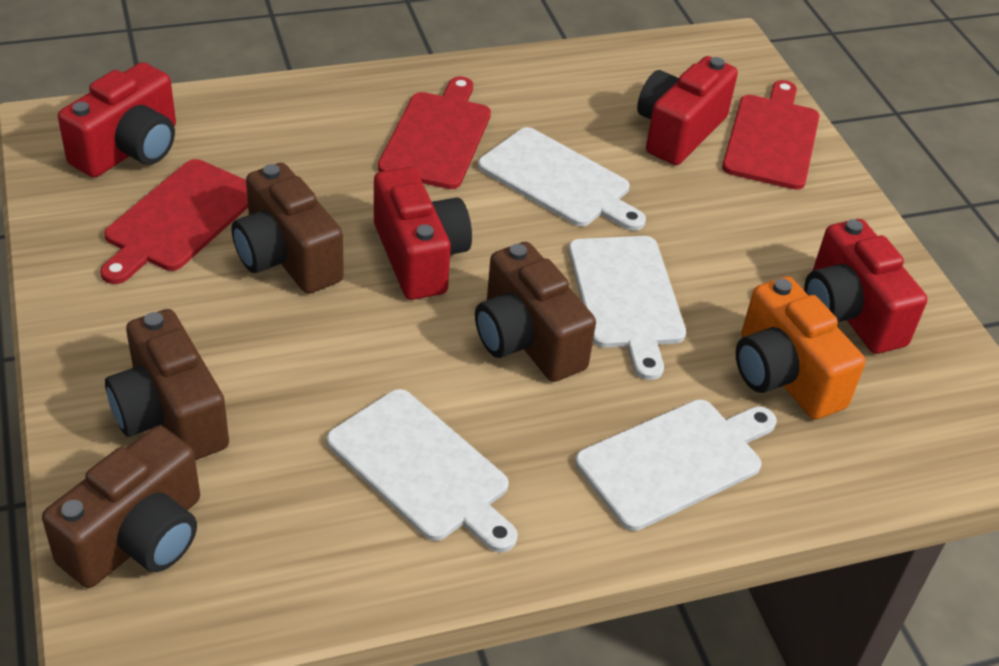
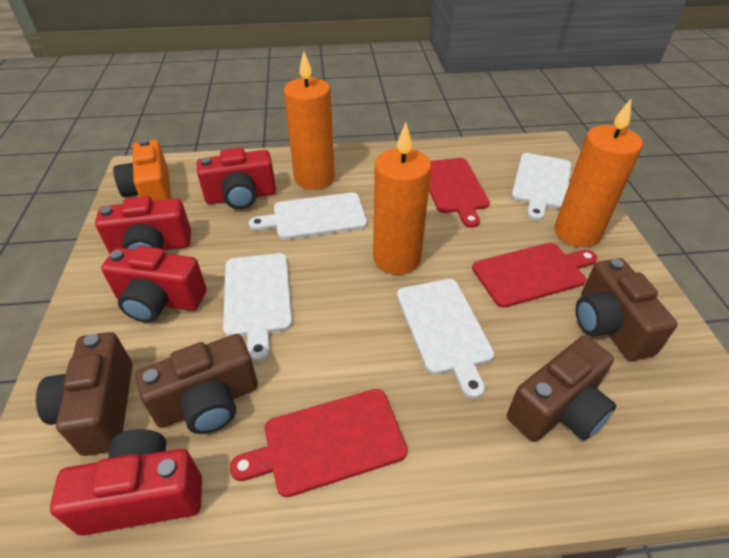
orange candle: 0 -> 3

